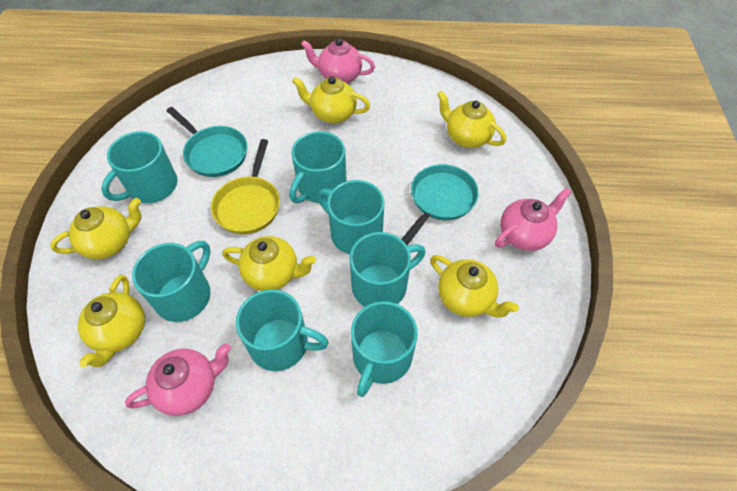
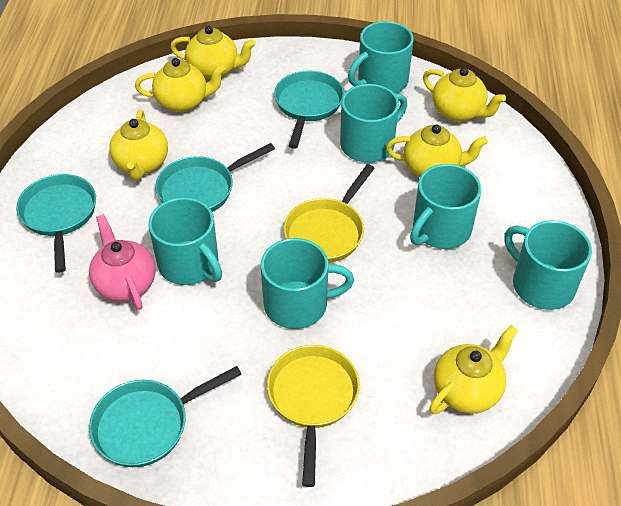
pink teapot: 3 -> 1
turquoise mug: 7 -> 6
turquoise pan: 2 -> 4
yellow pan: 1 -> 2

